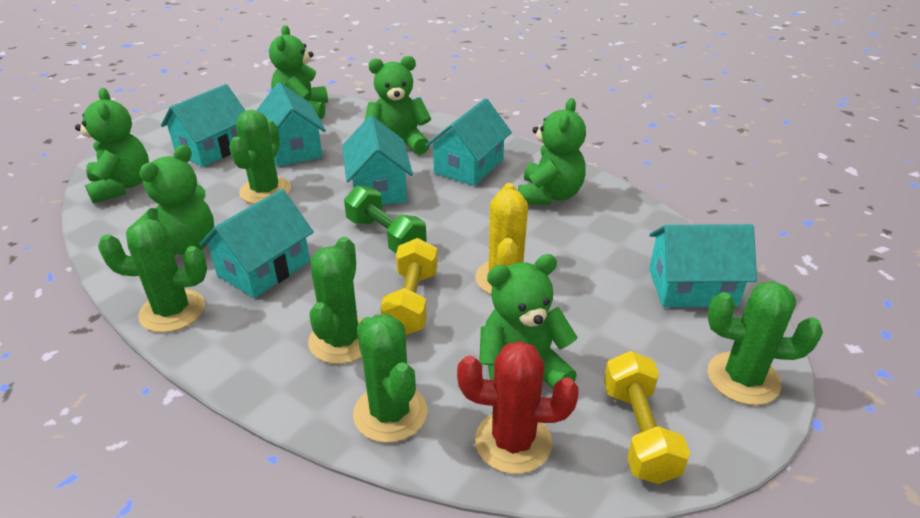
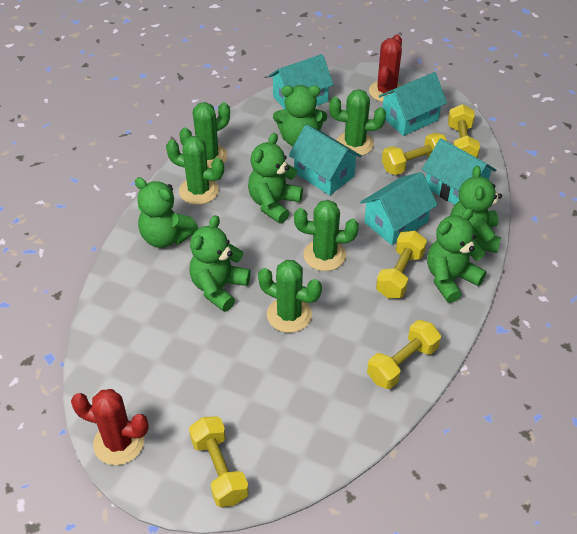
green dumbbell: 1 -> 0
red cactus: 1 -> 2
turquoise house: 6 -> 5
yellow cactus: 1 -> 0
yellow dumbbell: 2 -> 5

